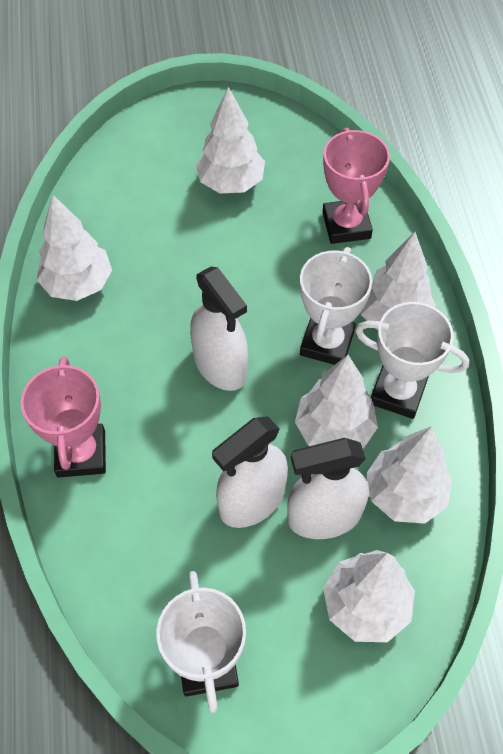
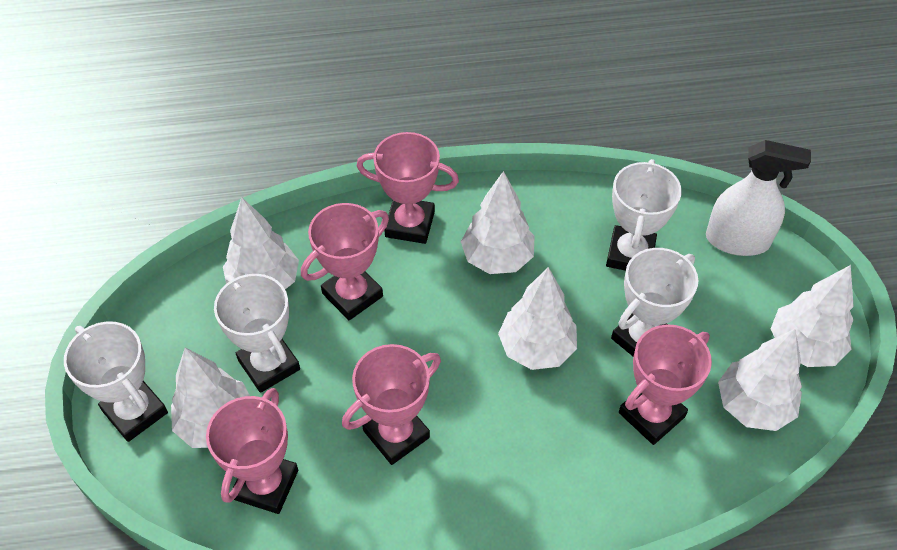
pink trophy: 2 -> 5
white spray bottle: 3 -> 1
white trophy: 3 -> 4

